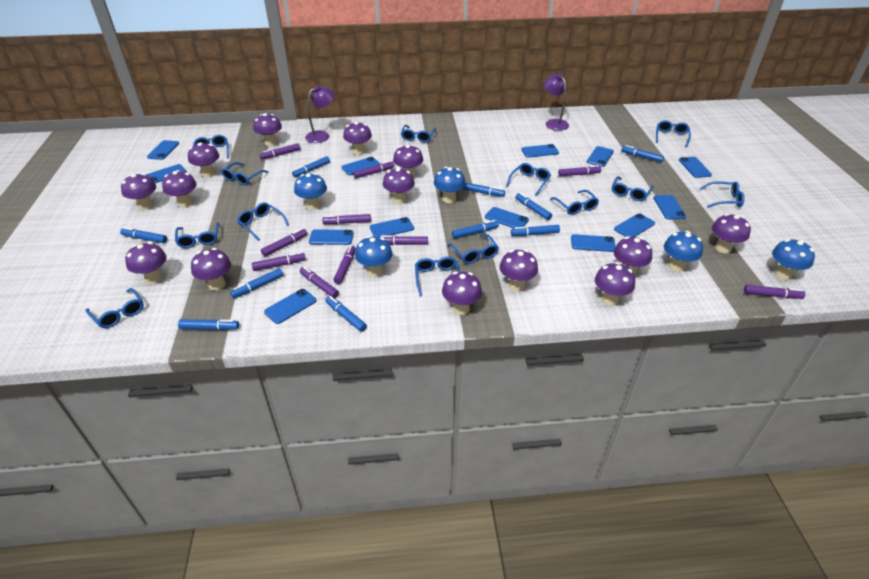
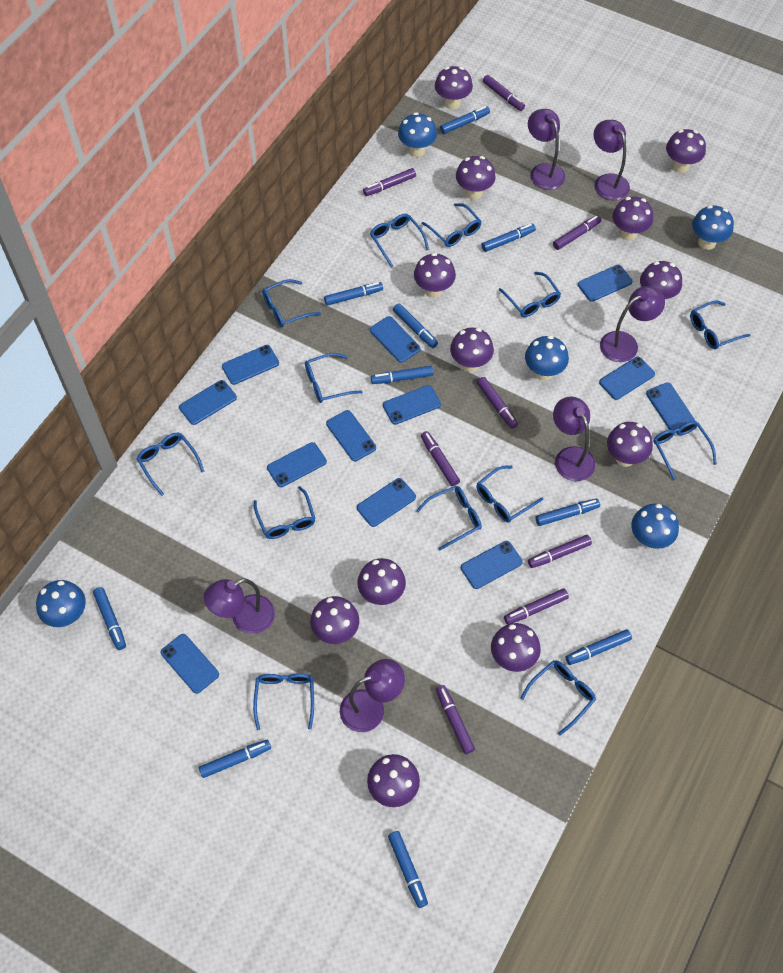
blue phone: 13 -> 12
purple lamp: 2 -> 6
purple marker: 10 -> 8
purple mushroom: 14 -> 12

